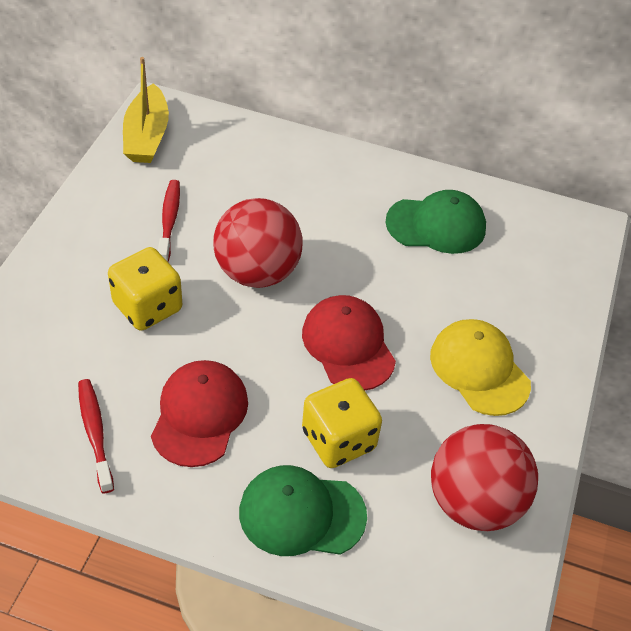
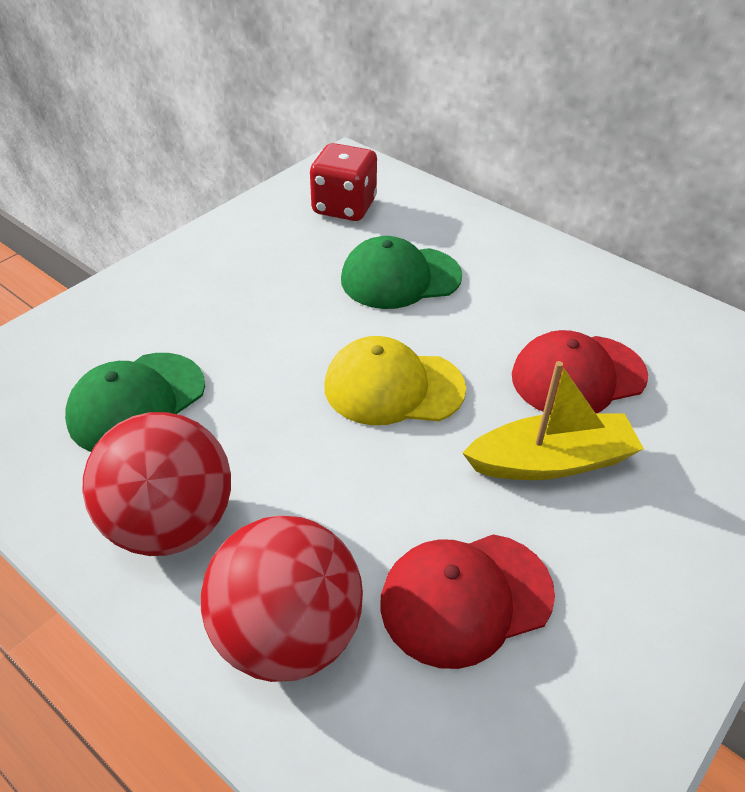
red dice: 0 -> 1
red toothbrush: 2 -> 0
yellow dice: 2 -> 0

